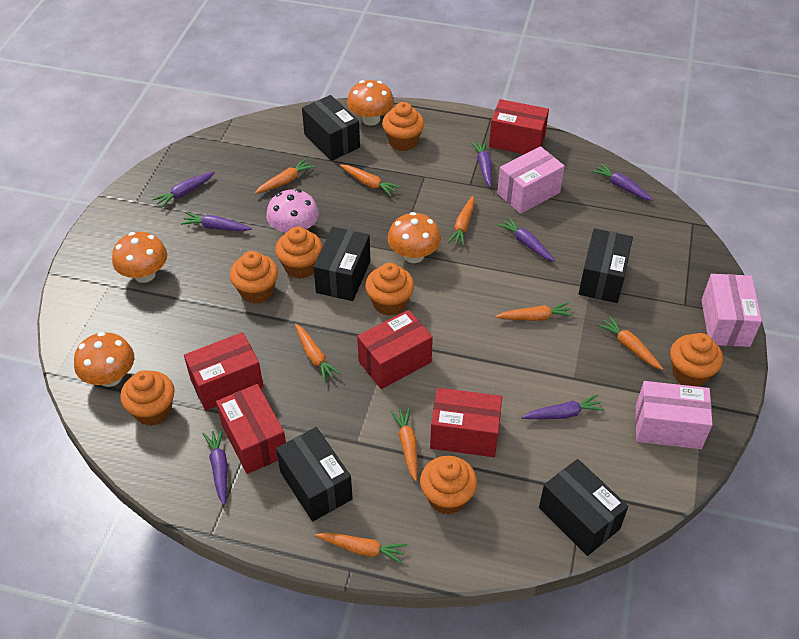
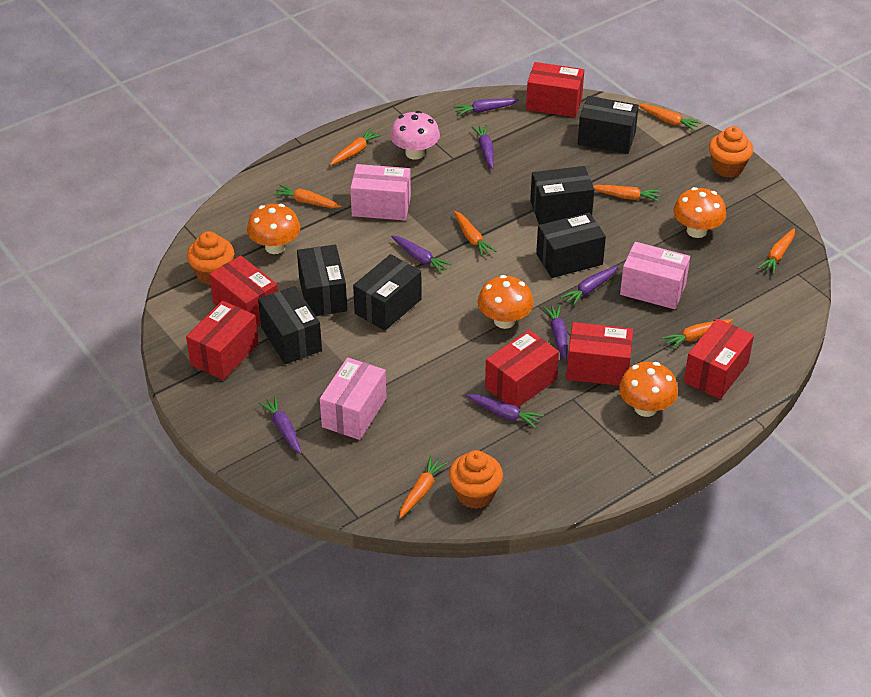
black box: 5 -> 6
orange cupcake: 7 -> 3
red box: 5 -> 6

